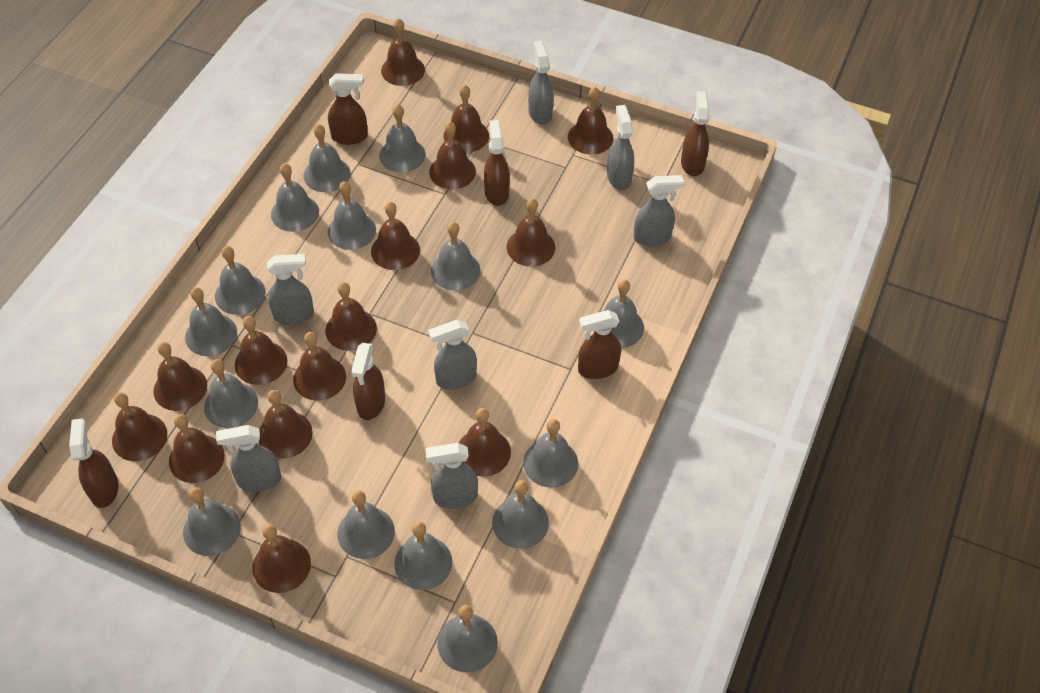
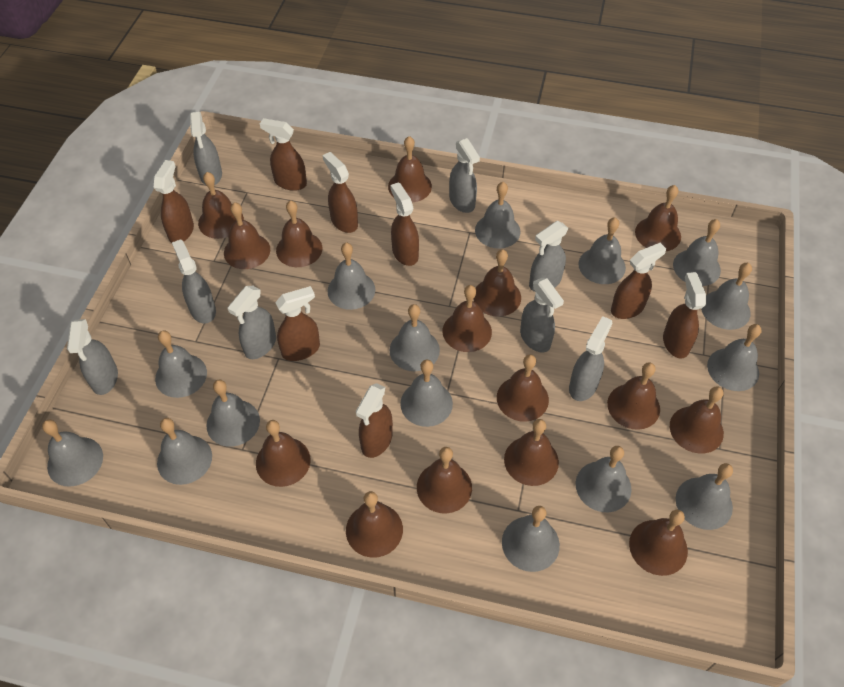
brown spray bottle: 6 -> 8
grey spray bottle: 7 -> 8

